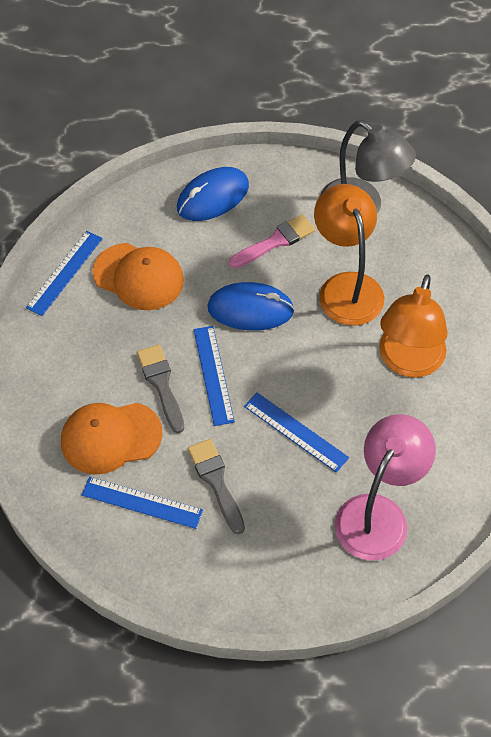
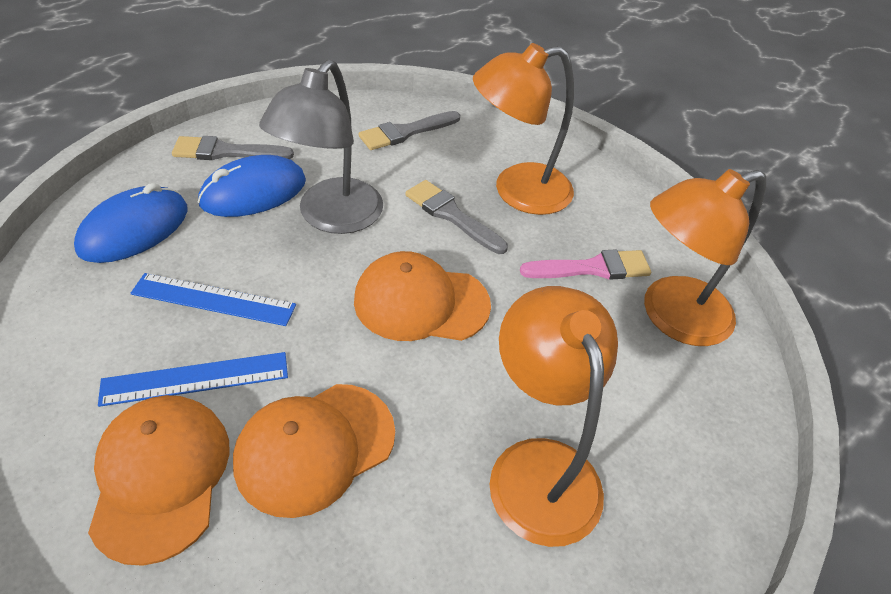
blue ruler: 4 -> 2
grey brush: 2 -> 3
orange cap: 2 -> 3
orange lamp: 2 -> 3
pink lamp: 1 -> 0

